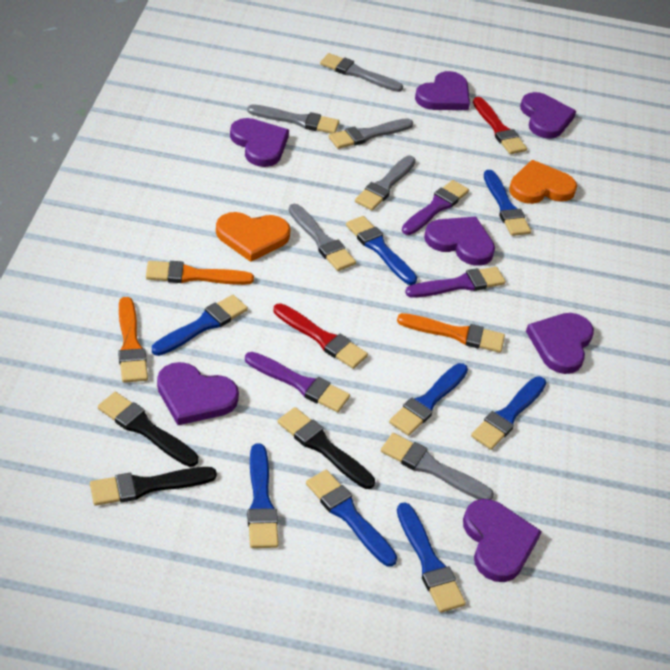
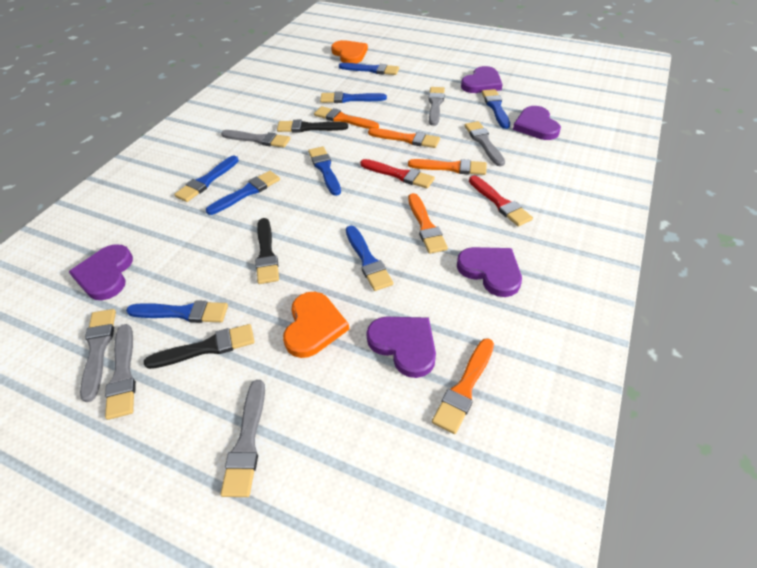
orange brush: 3 -> 5
purple brush: 3 -> 0
purple heart: 7 -> 5

